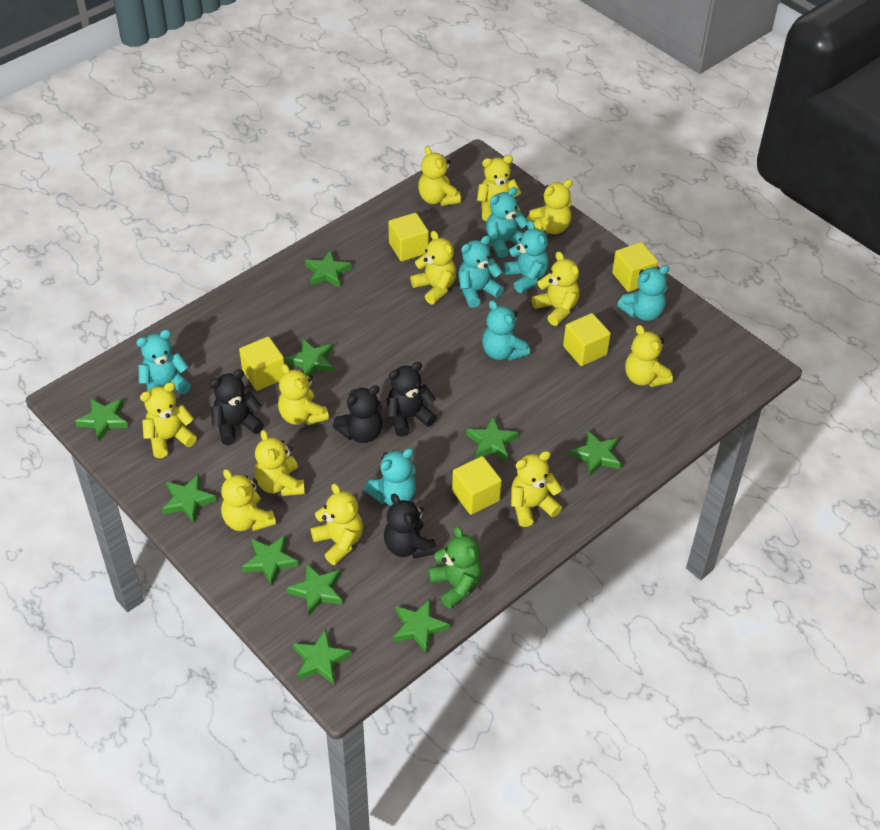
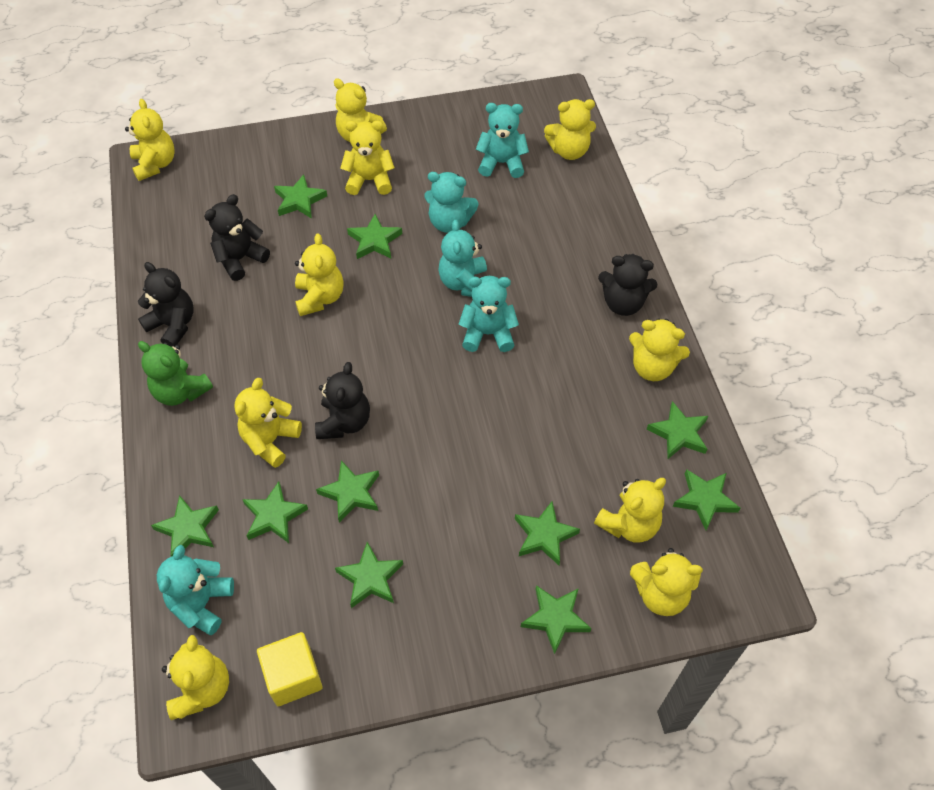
turquoise teddy bear: 7 -> 5
yellow cube: 5 -> 1
yellow teddy bear: 12 -> 10

